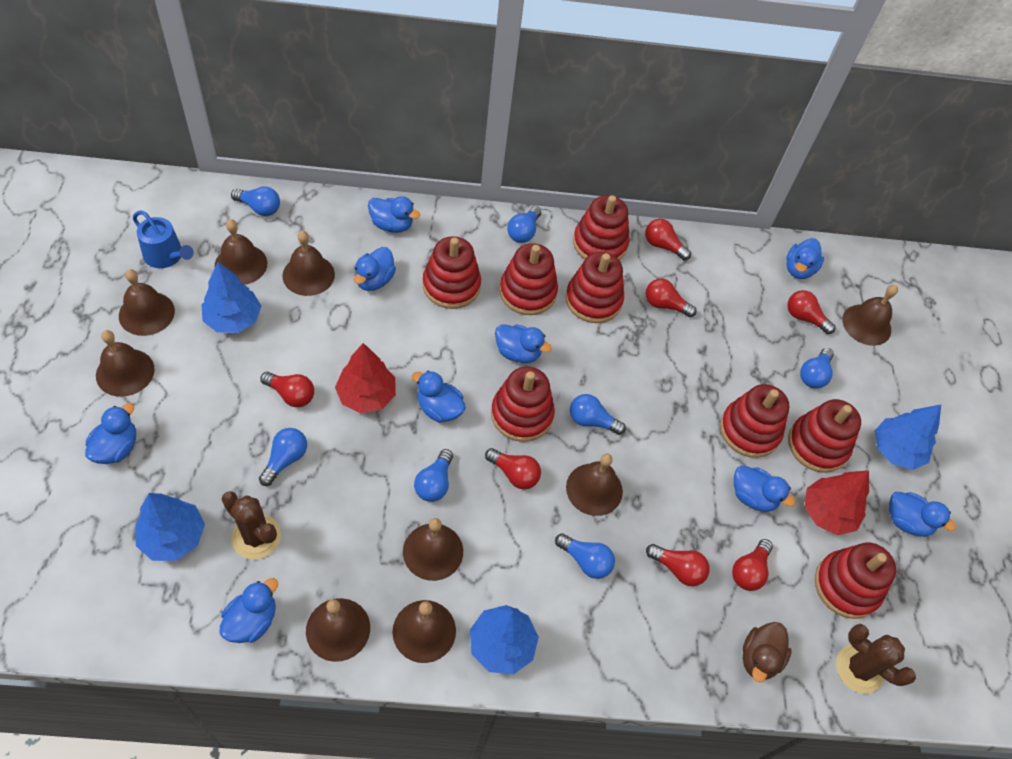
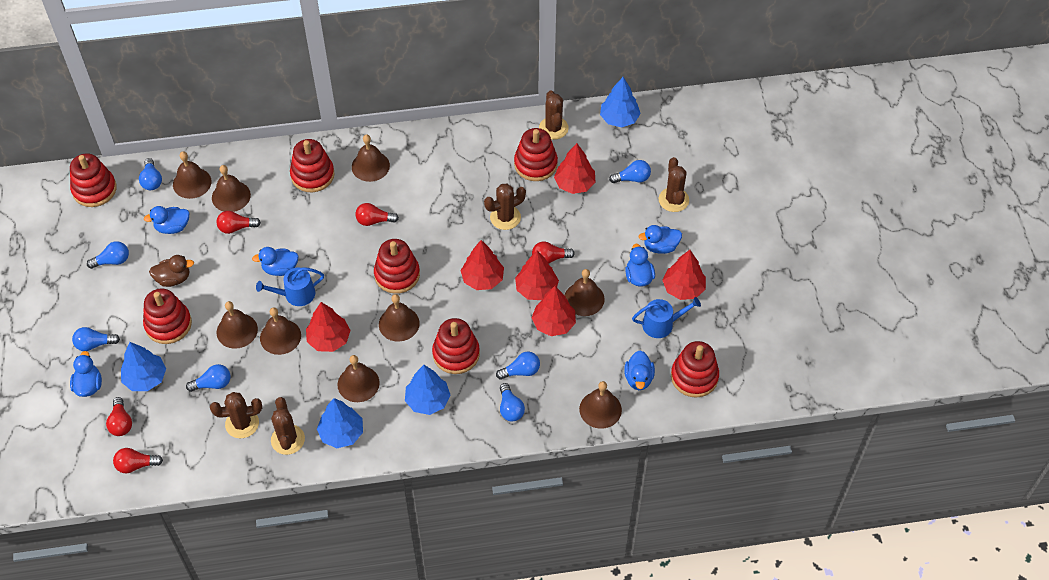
blue duck: 9 -> 6
blue watering can: 1 -> 2
brown cactus: 2 -> 5
red light bulb: 7 -> 5
red stacking toy: 8 -> 7
red tree: 2 -> 6

